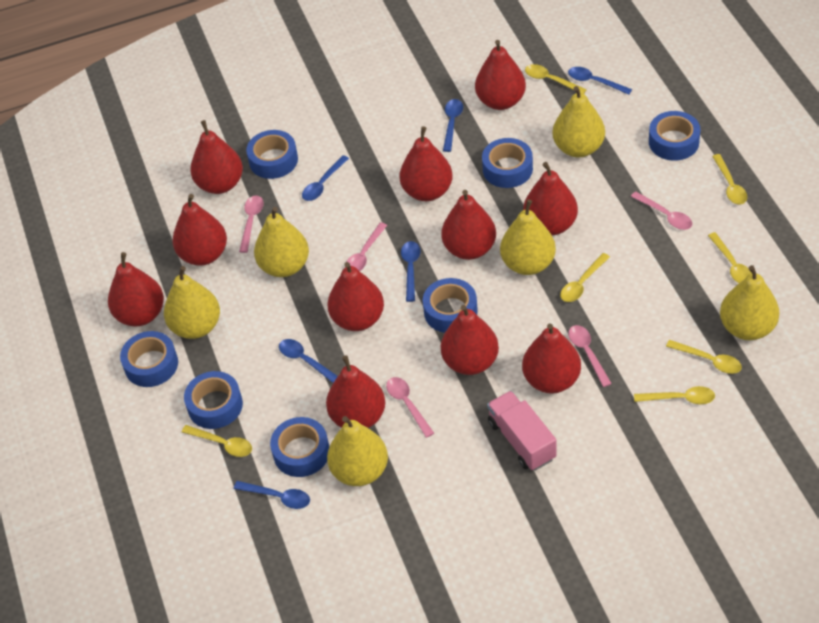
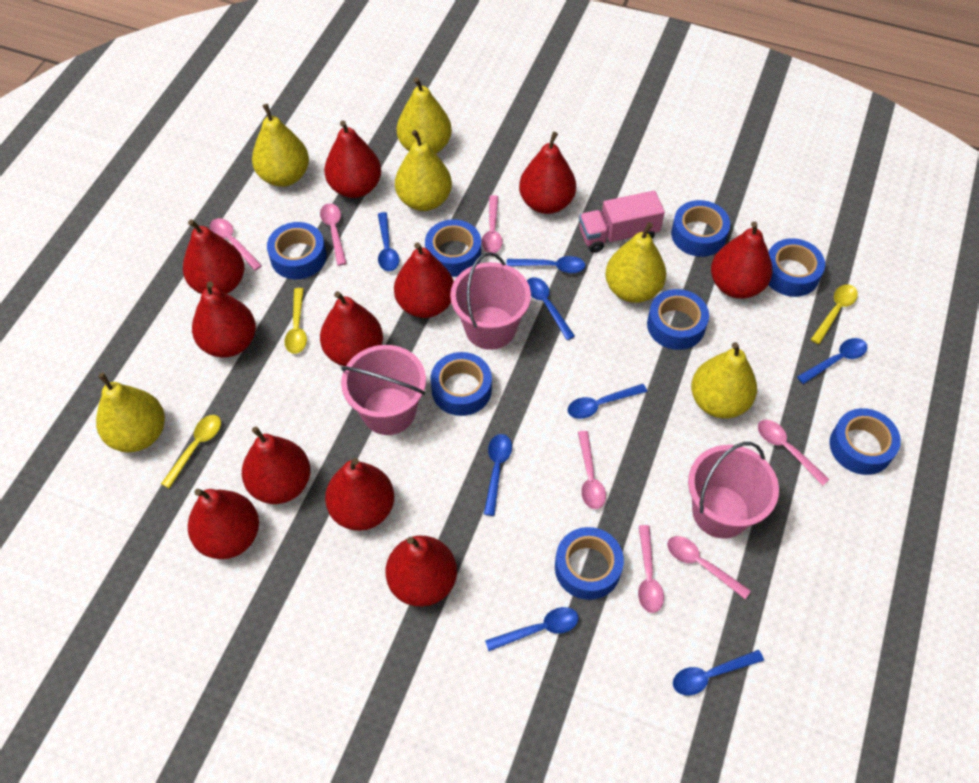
blue spoon: 6 -> 8
blue tape: 7 -> 8
pink bucket: 0 -> 3
pink spoon: 5 -> 7
yellow spoon: 7 -> 3

